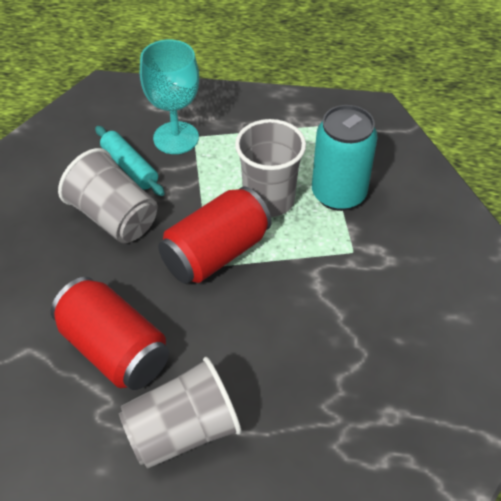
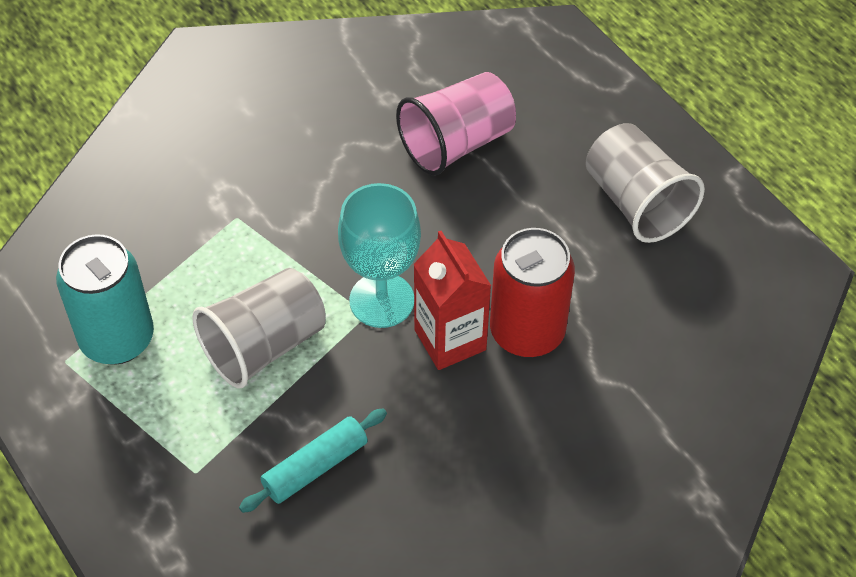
grey cup: 3 -> 2
pink cup: 0 -> 1
red can: 2 -> 1
red carton: 0 -> 1

